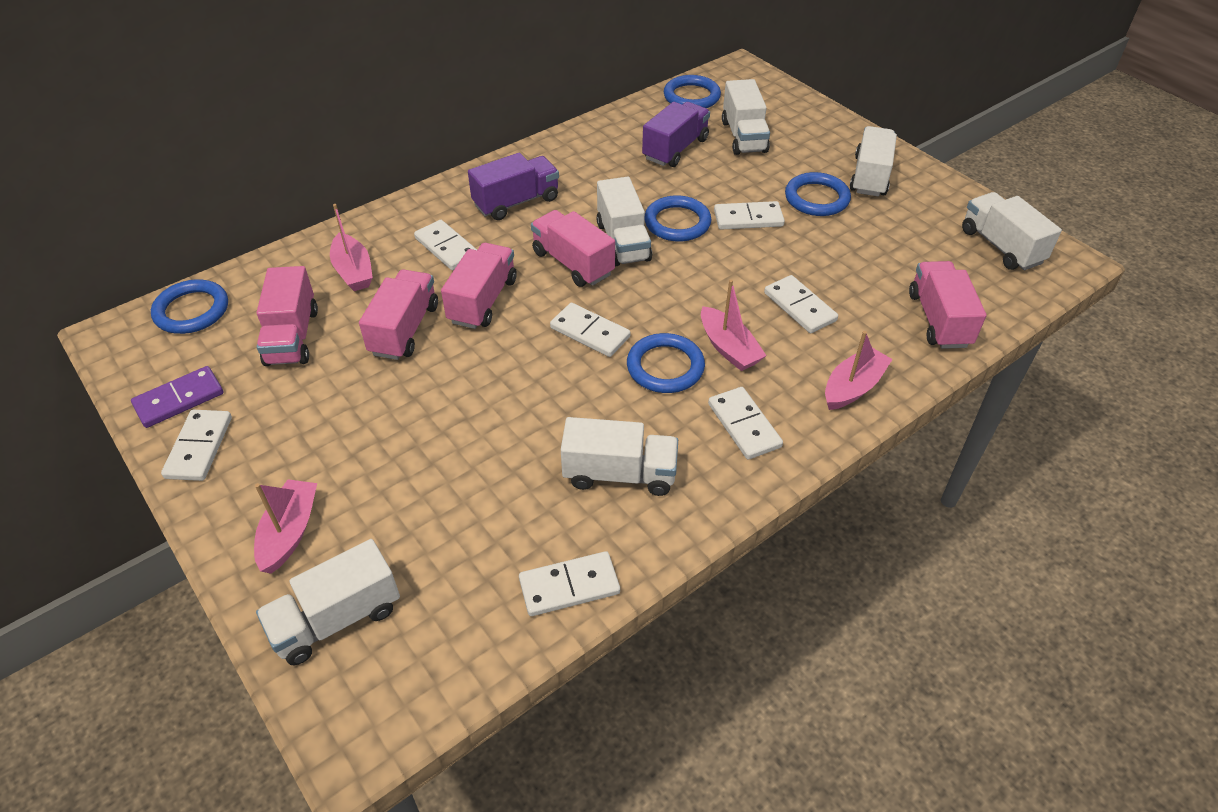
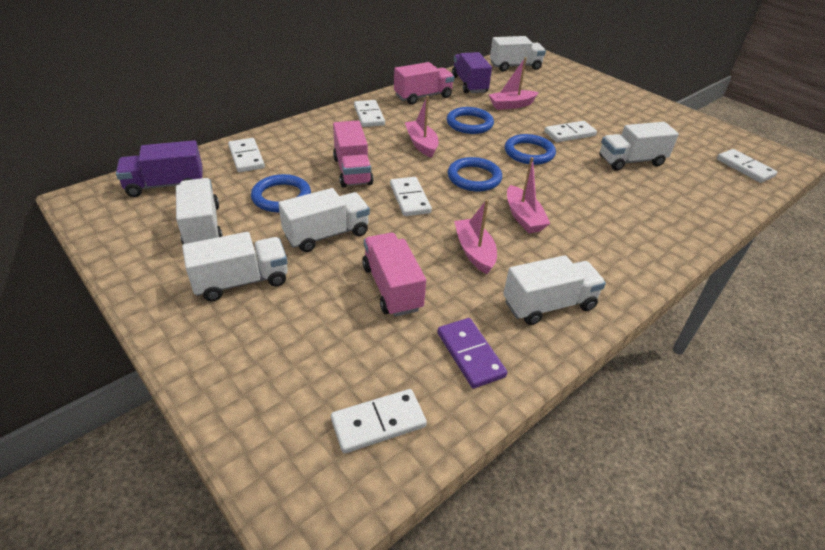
blue ring: 5 -> 4
pink truck: 5 -> 3
white domino: 7 -> 6

